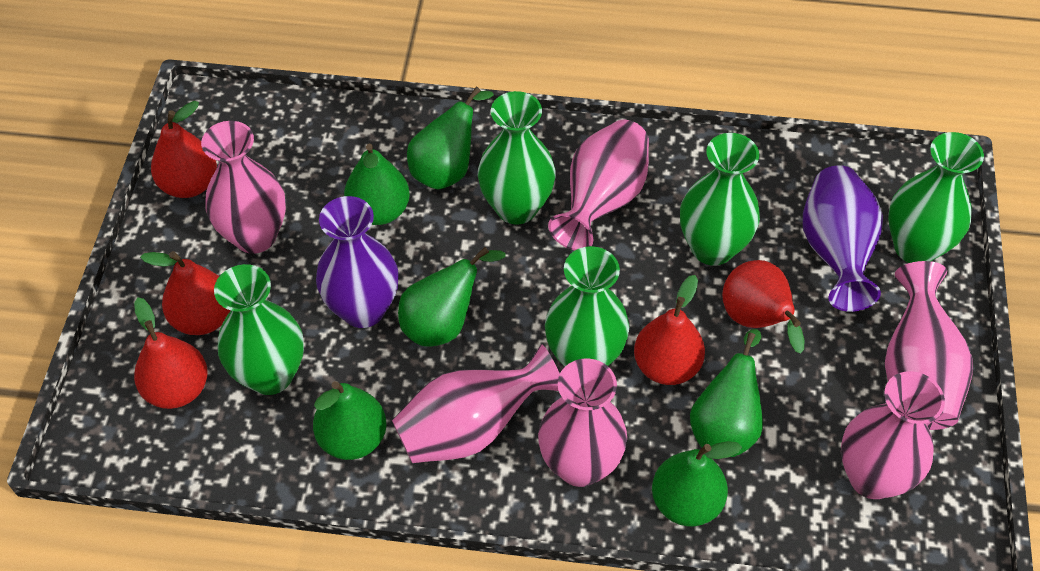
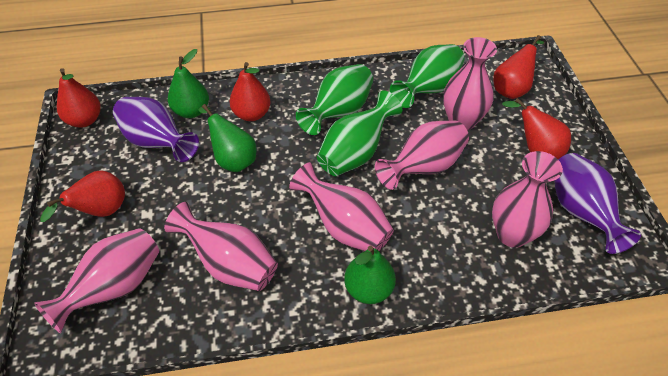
green pear: 6 -> 3
green vase: 5 -> 3

